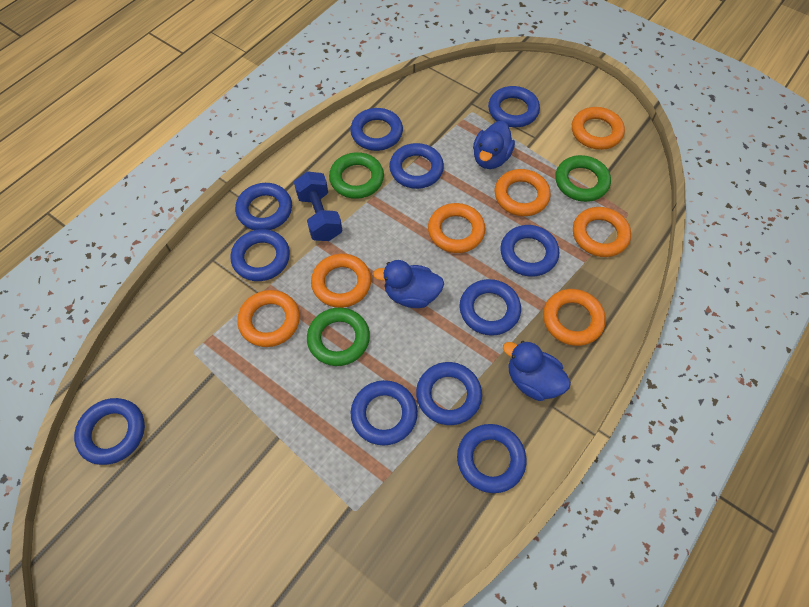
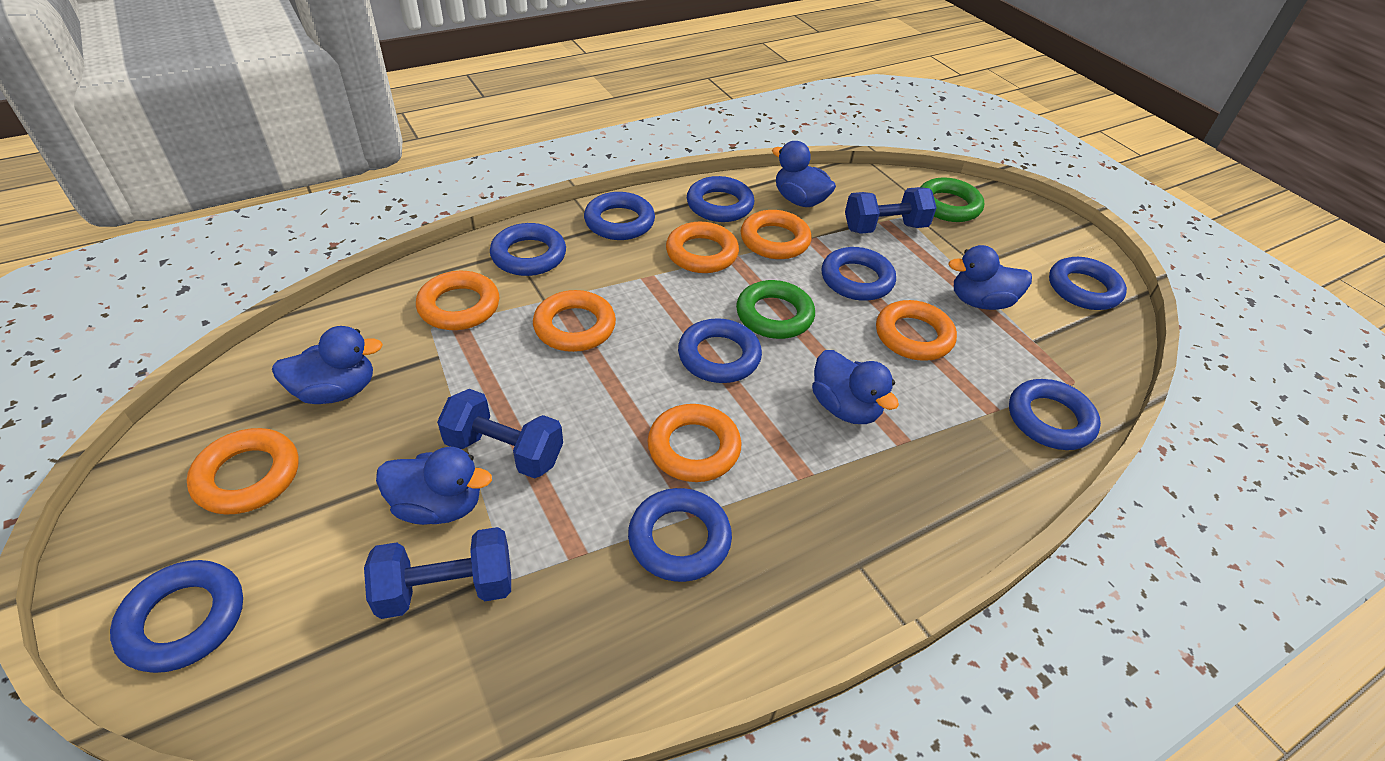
blue duck: 3 -> 5
blue dumbbell: 1 -> 3
blue ring: 11 -> 9
green ring: 3 -> 2

